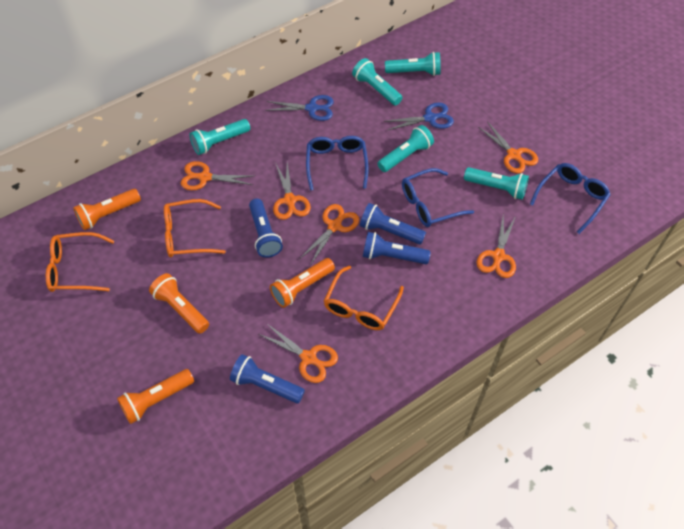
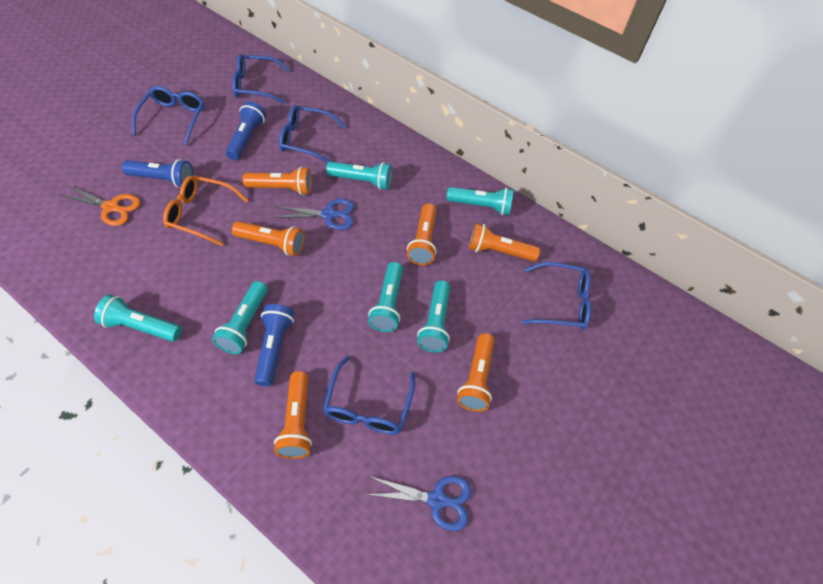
blue flashlight: 4 -> 3
blue glasses: 3 -> 5
orange flashlight: 4 -> 6
orange glasses: 3 -> 1
orange scissors: 6 -> 1
turquoise flashlight: 5 -> 6

